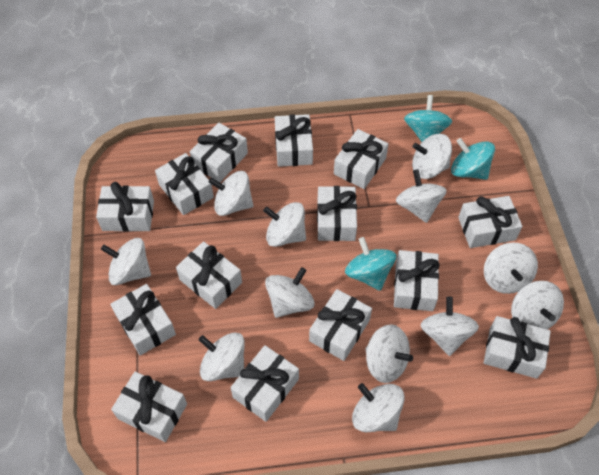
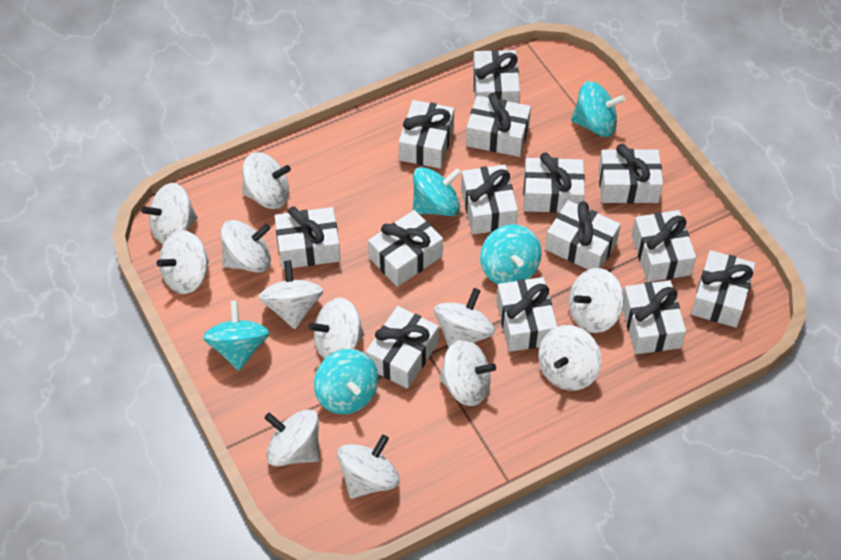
turquoise spinning top: 3 -> 5

